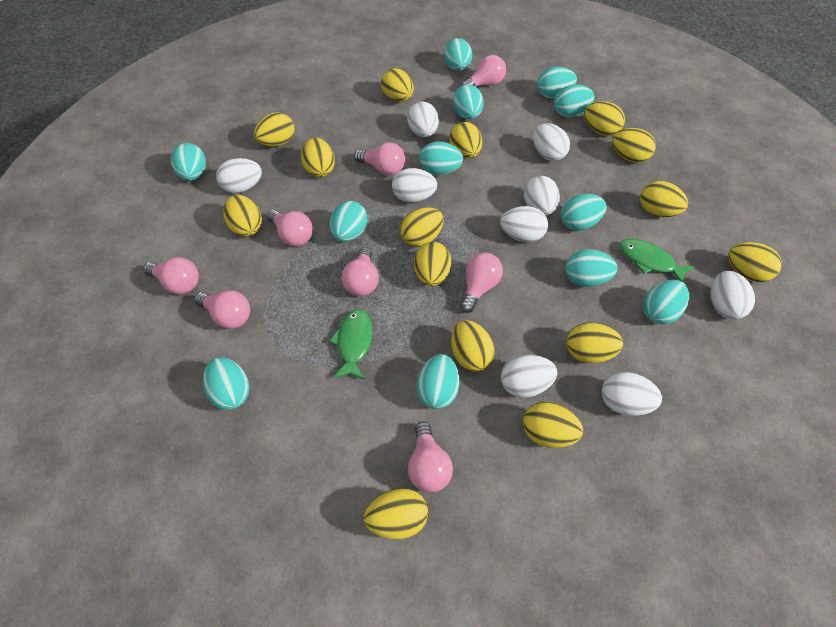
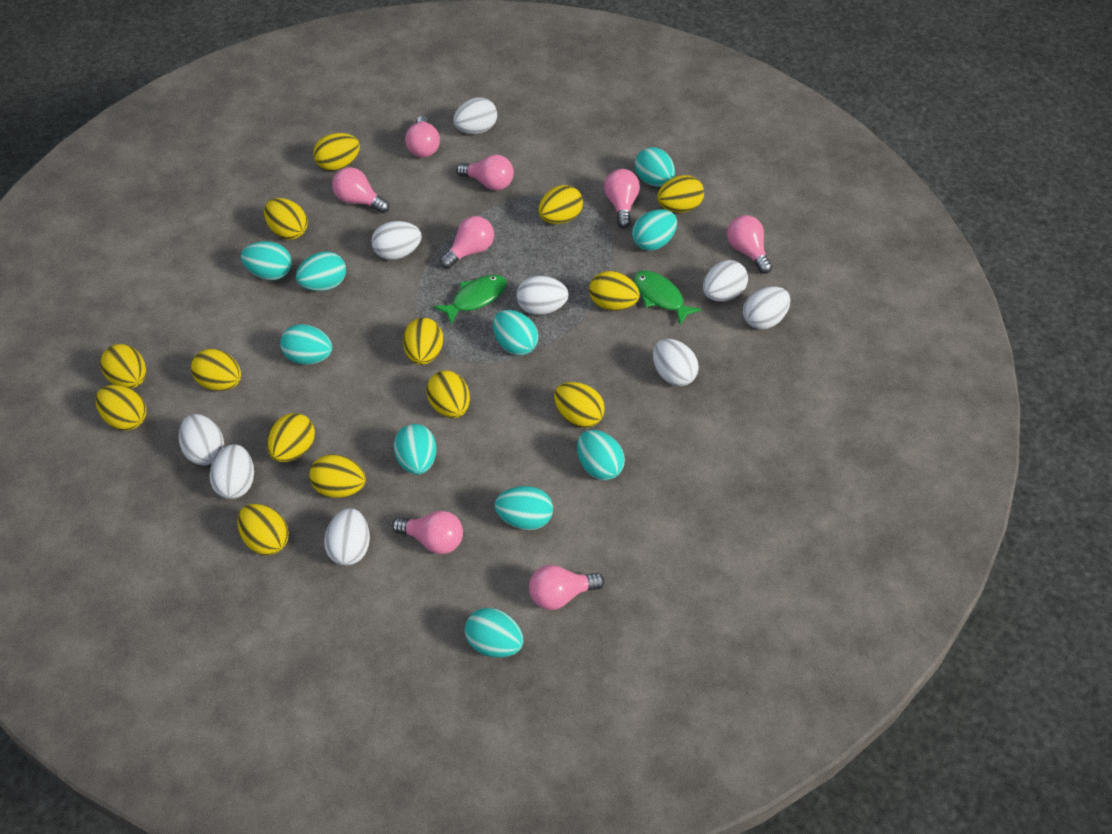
turquoise egg: 12 -> 10
yellow egg: 15 -> 14

